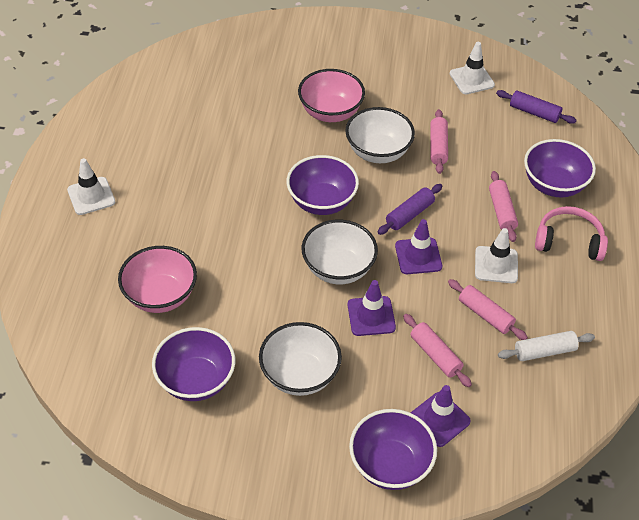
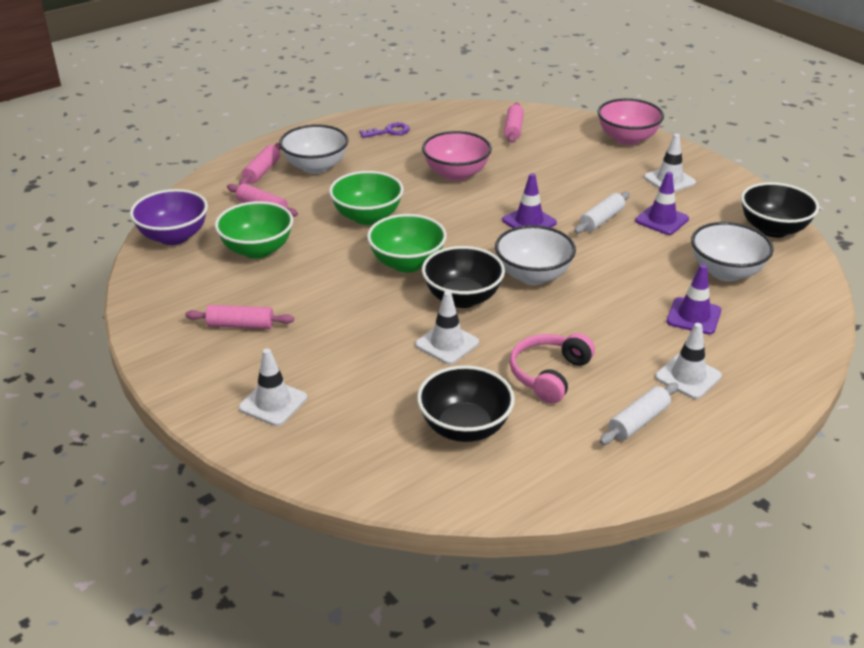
black bowl: 0 -> 3
green bowl: 0 -> 3
purple bowl: 4 -> 1
purple key: 0 -> 1
purple rolling pin: 2 -> 0
white rolling pin: 1 -> 2
white traffic cone: 3 -> 4

